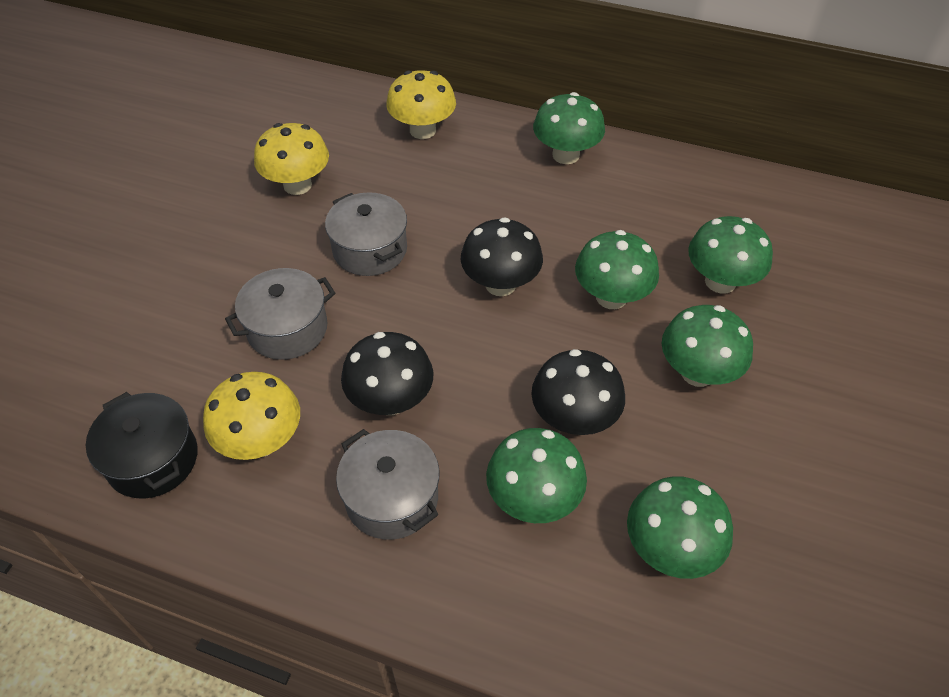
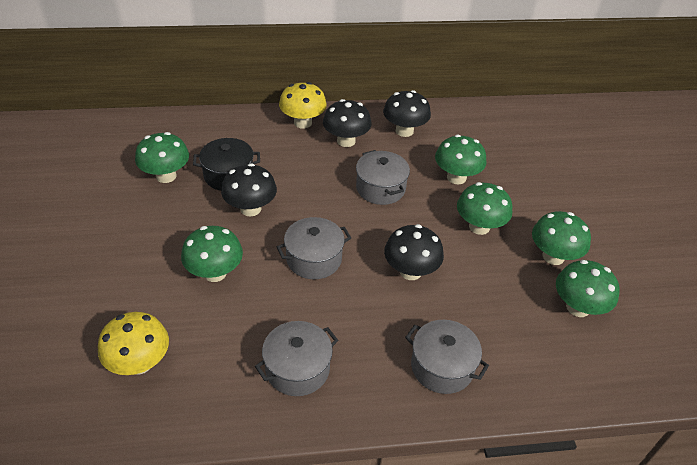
black mushroom: 3 -> 4
grey pot: 3 -> 4
yellow mushroom: 3 -> 2

